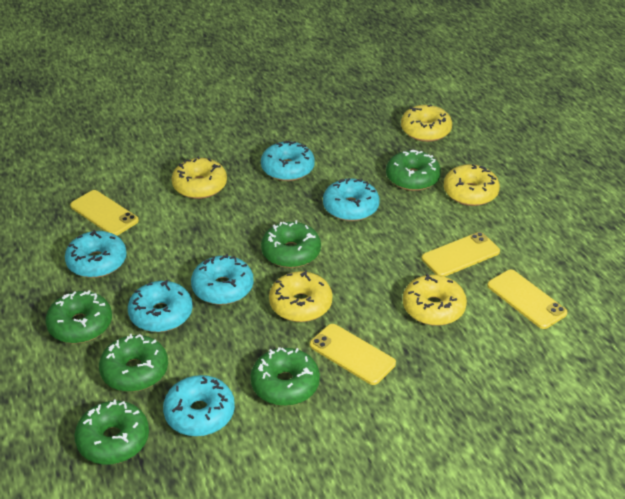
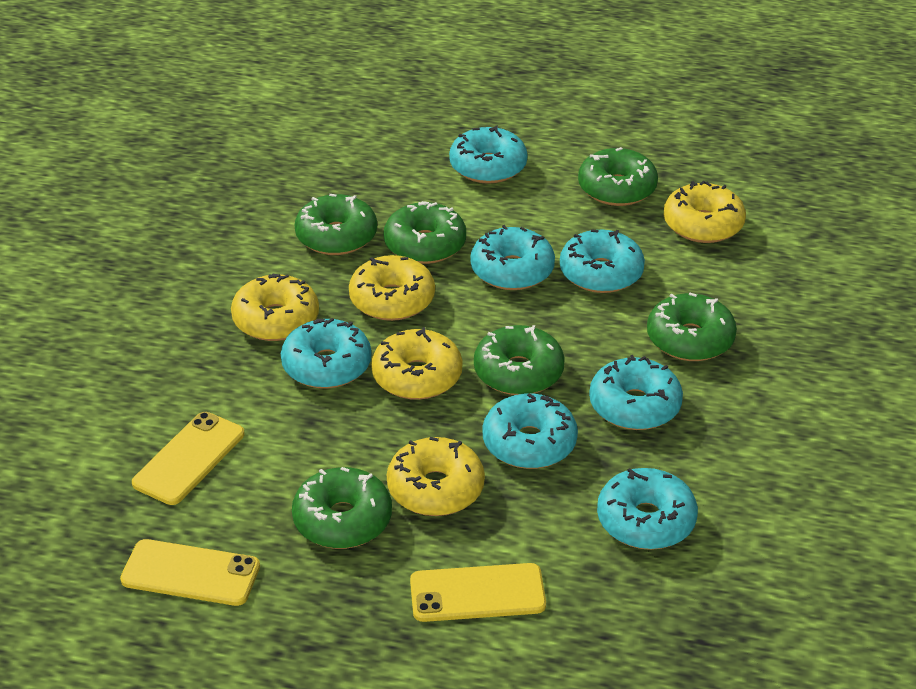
turquoise donut: 6 -> 7
yellow phone: 4 -> 3

